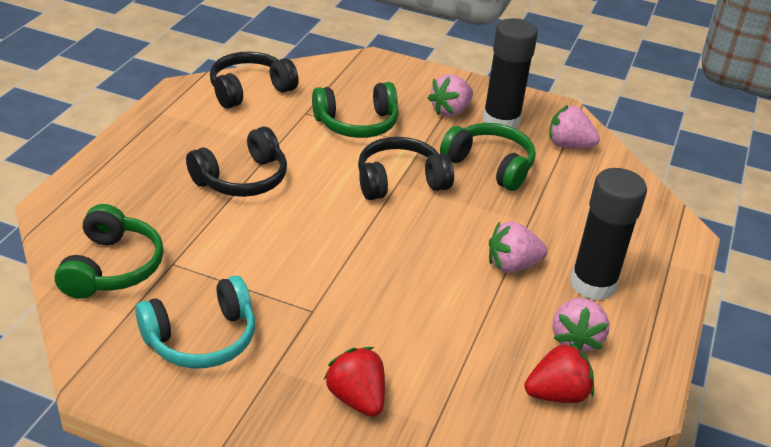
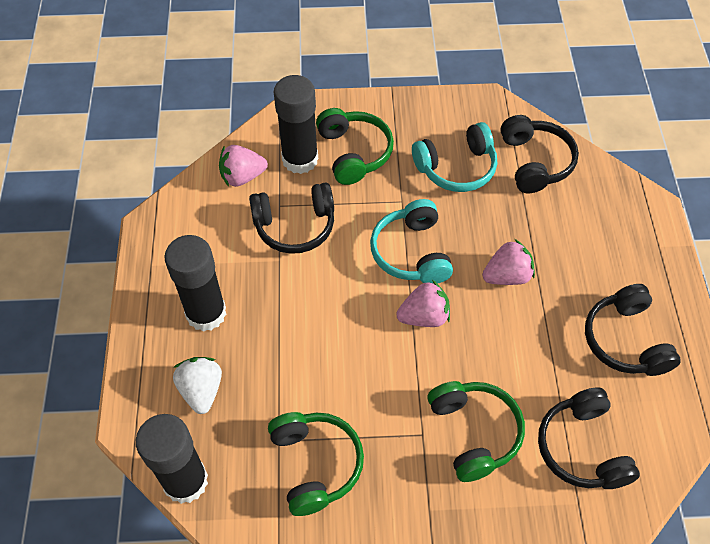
black glue stick: 2 -> 3
black headphones: 3 -> 4
pink strawberry: 4 -> 3
red strawberry: 2 -> 0
turquoise headphones: 1 -> 2
white strawberry: 0 -> 1

